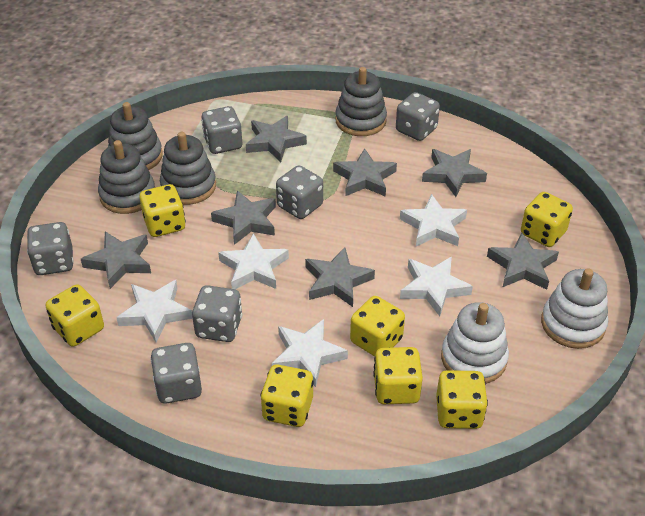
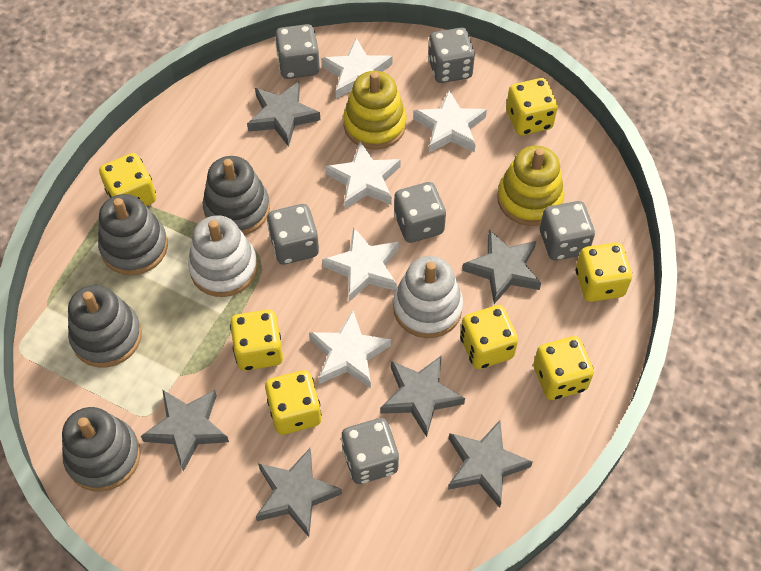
grey star: 7 -> 6
yellow stacking toy: 0 -> 2

